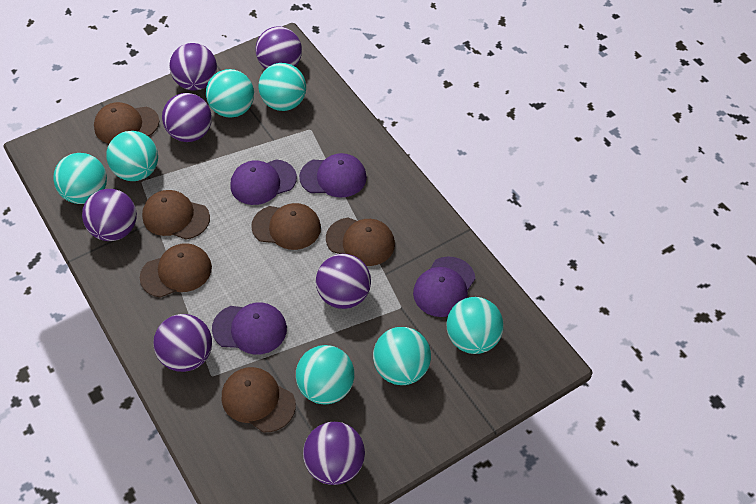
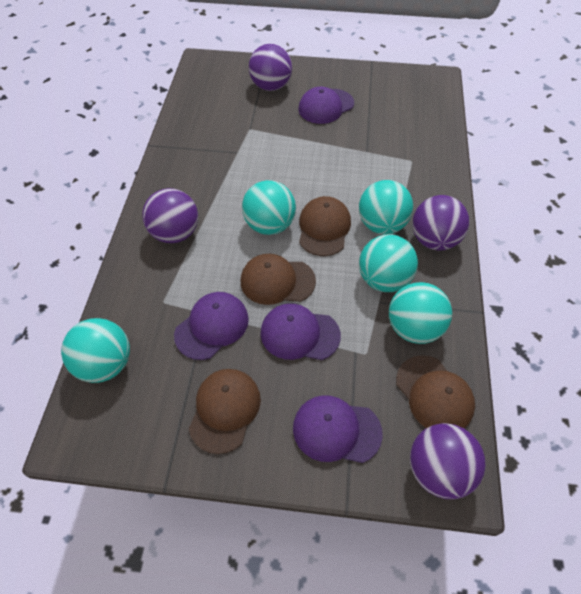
brown cap: 6 -> 4
purple ball: 7 -> 4
turquoise ball: 7 -> 5

